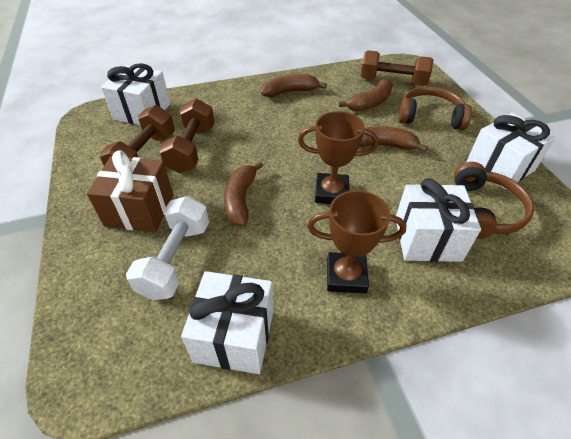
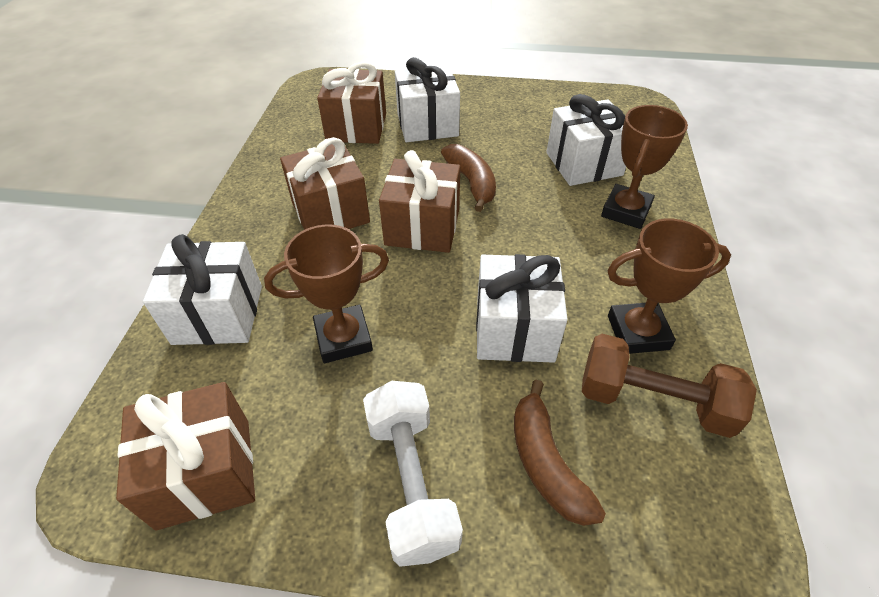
brown banana: 4 -> 2
brown dumbbell: 3 -> 1
brown gift: 1 -> 4
brown headphones: 2 -> 0
brown trophy: 2 -> 3

